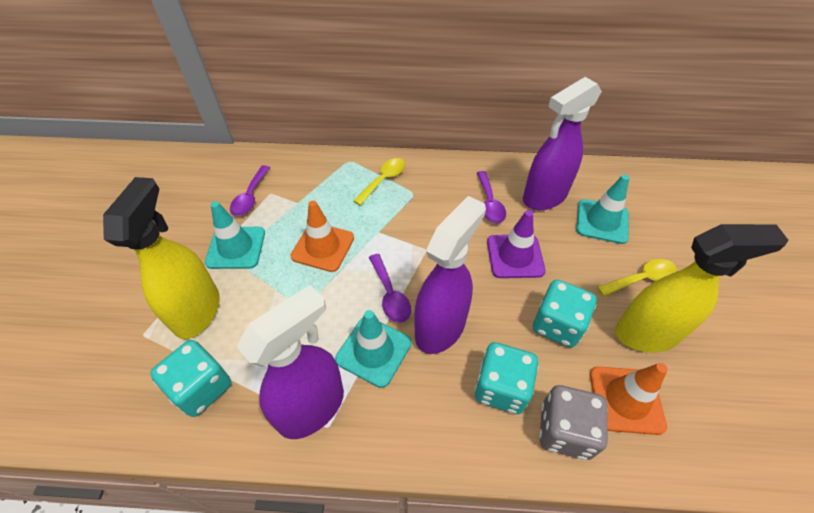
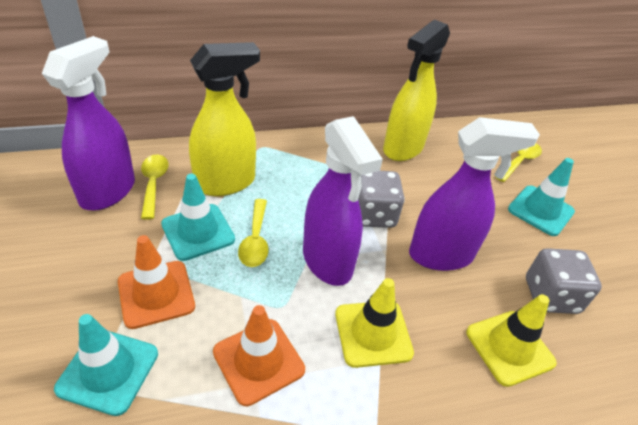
grey dice: 1 -> 2
purple spoon: 3 -> 0
purple traffic cone: 1 -> 0
turquoise dice: 3 -> 0
yellow spoon: 2 -> 3
yellow traffic cone: 0 -> 2

